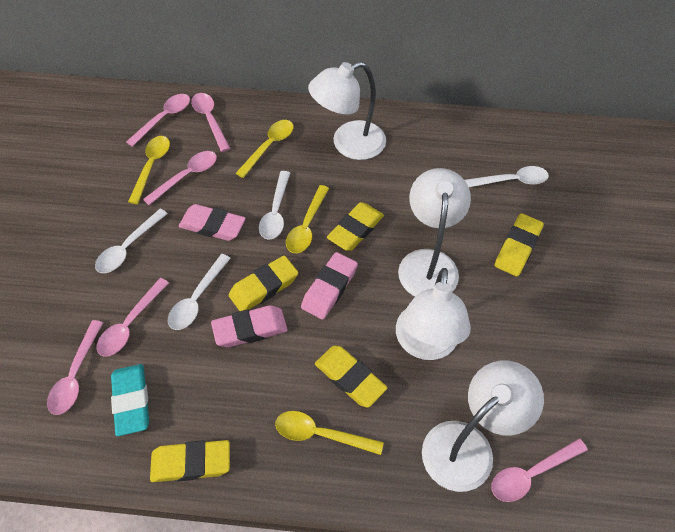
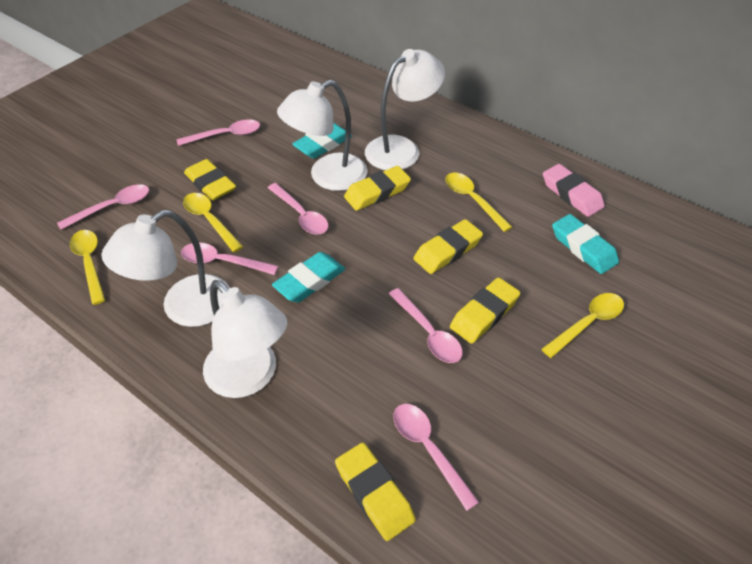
pink eraser: 3 -> 1
turquoise eraser: 1 -> 3
white spoon: 4 -> 0

